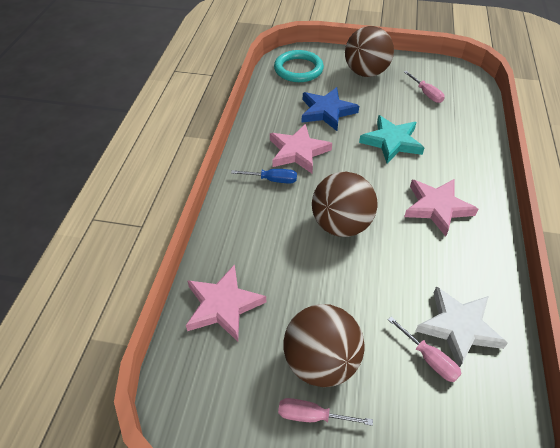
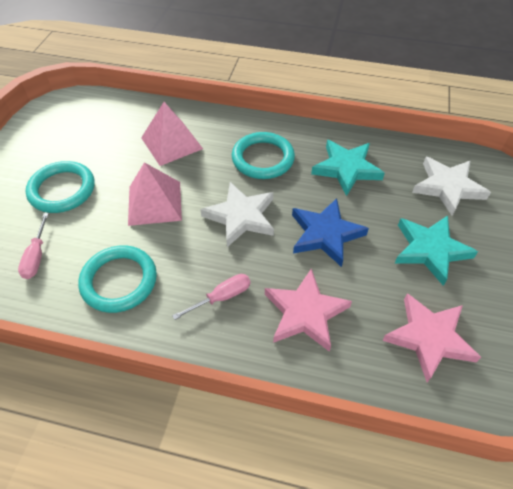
blue screwdriver: 1 -> 0
brown ball: 3 -> 0
pink pyramid: 0 -> 2
pink screwdriver: 3 -> 2
pink star: 3 -> 2
turquoise ring: 1 -> 3
turquoise star: 1 -> 2
white star: 1 -> 2

